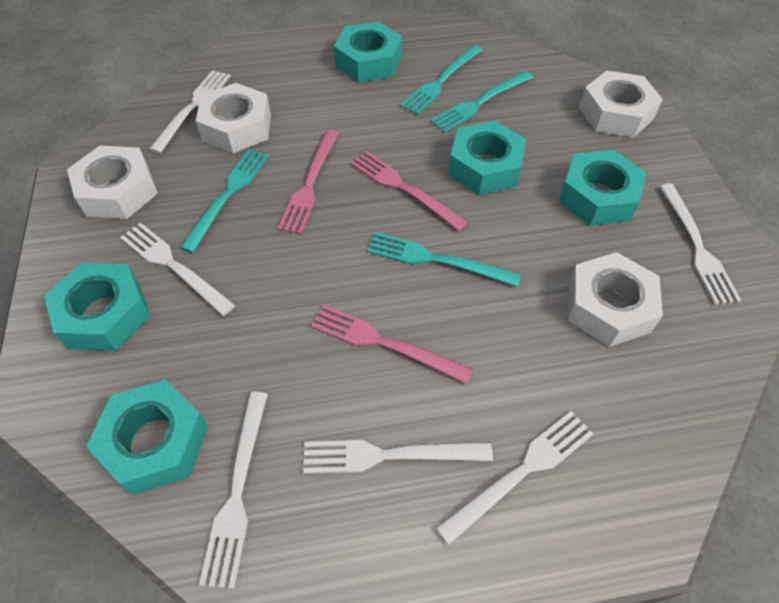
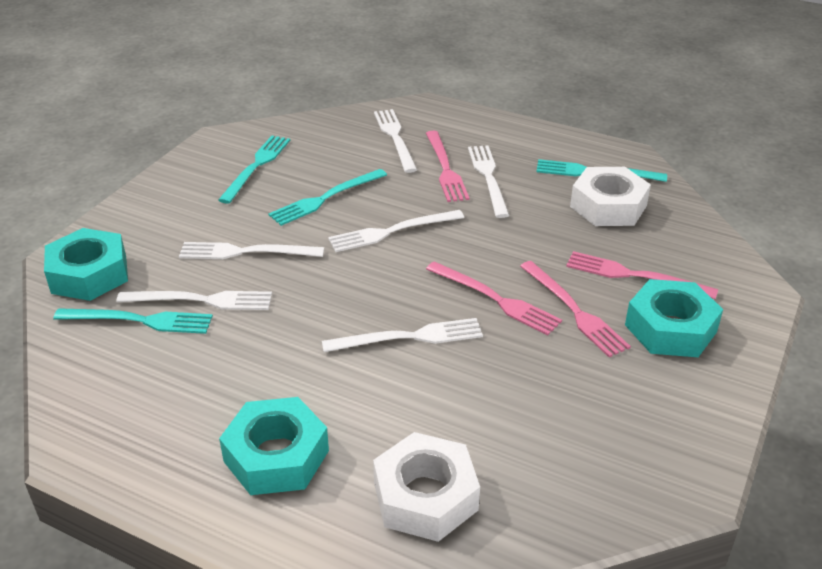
pink fork: 3 -> 4
turquoise nut: 5 -> 3
white nut: 4 -> 2

